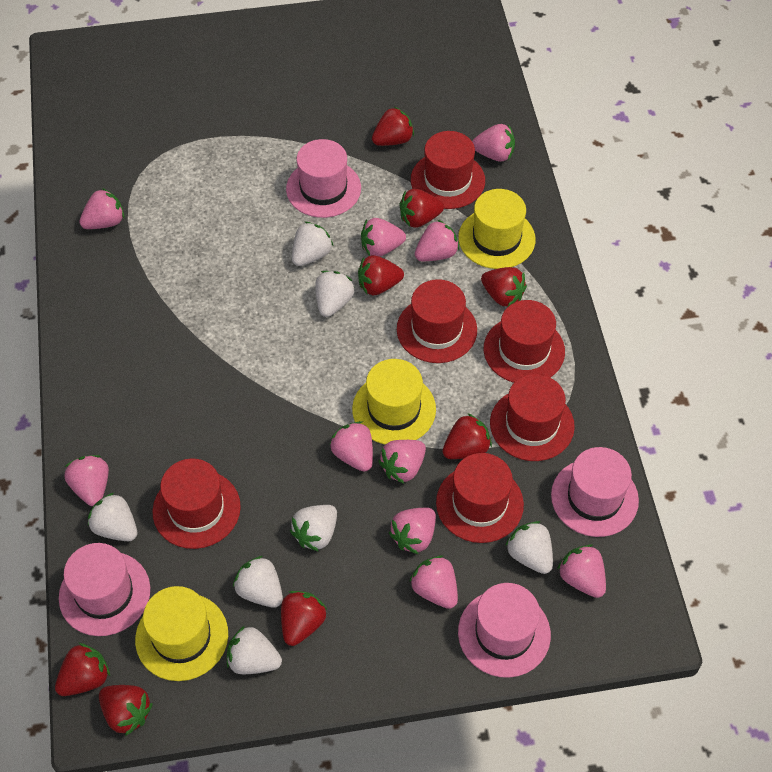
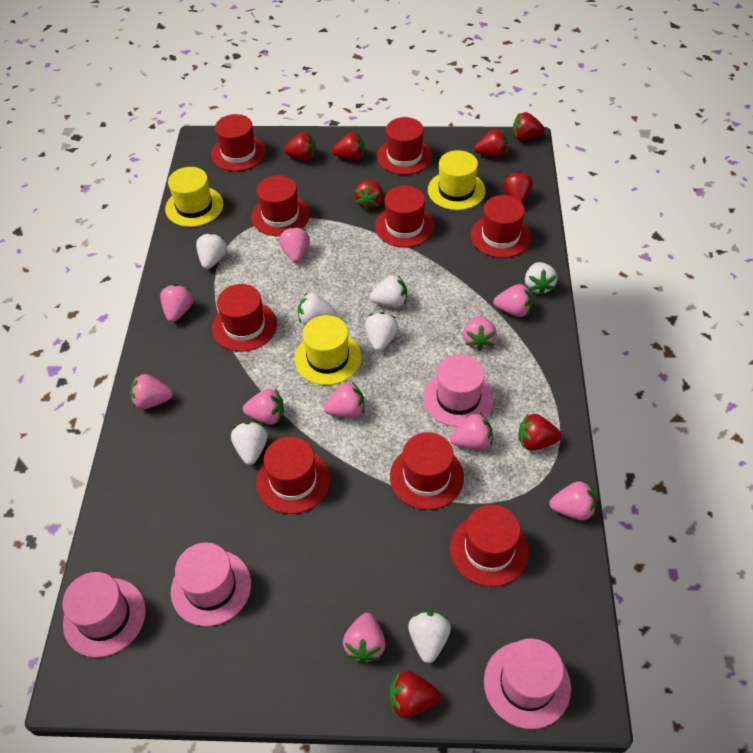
red hat: 6 -> 9

